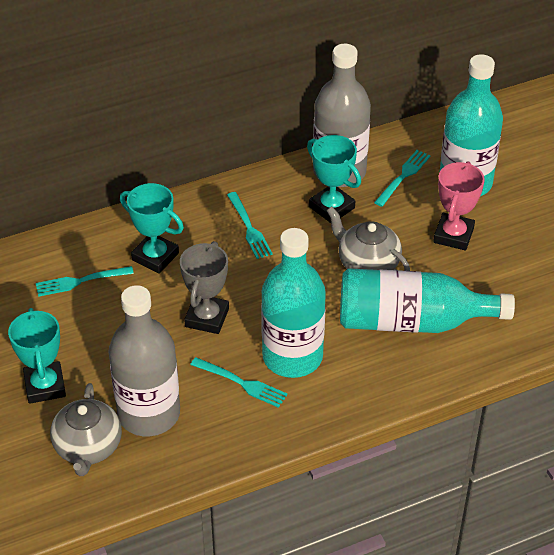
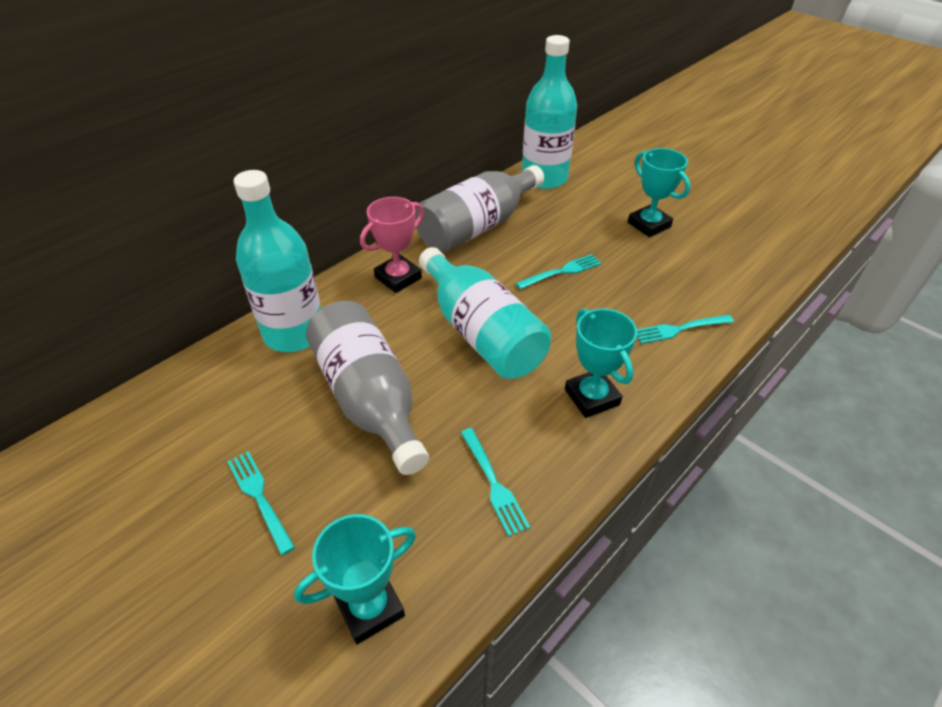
grey teapot: 2 -> 0
grey trophy: 1 -> 0

